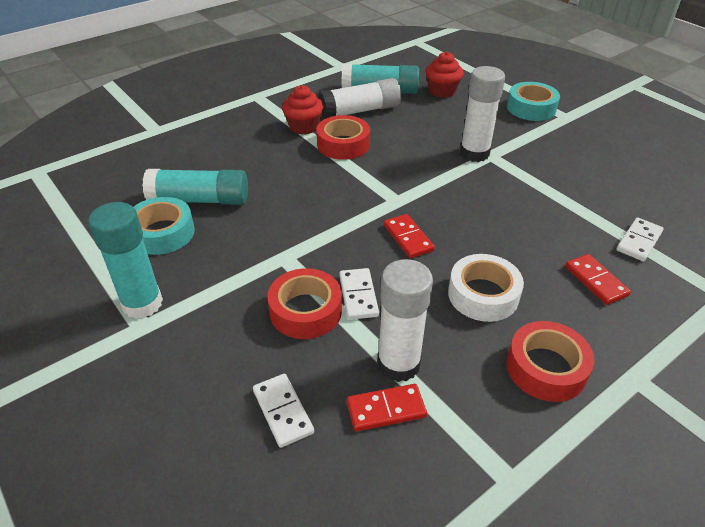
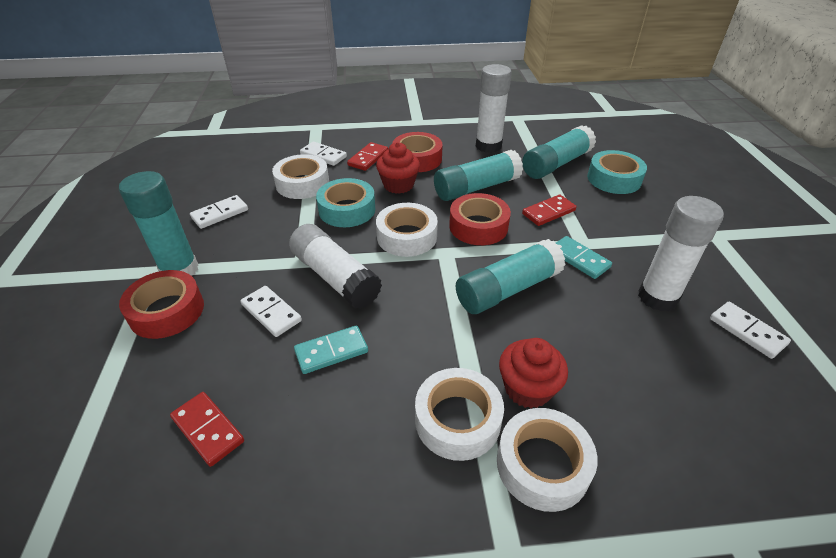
turquoise domino: 0 -> 2
turquoise glue stick: 3 -> 4
white domino: 3 -> 4
white tape: 1 -> 4

